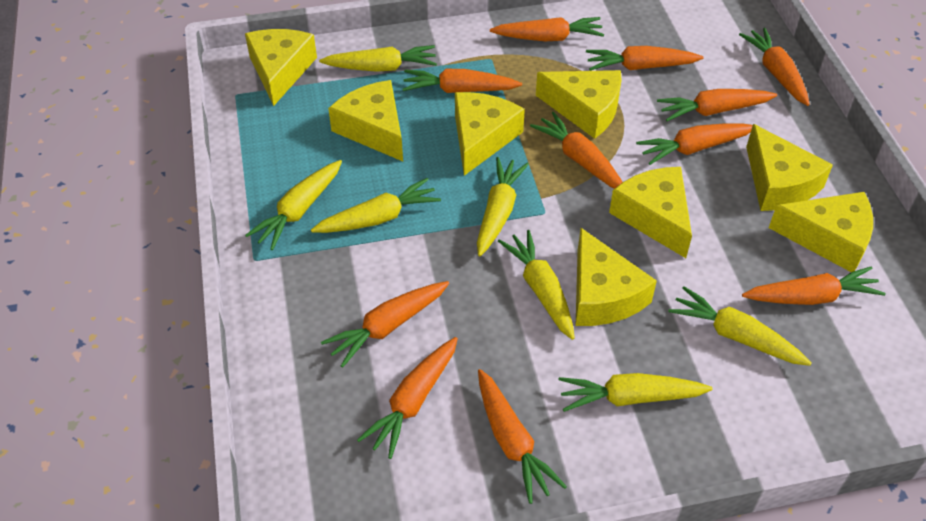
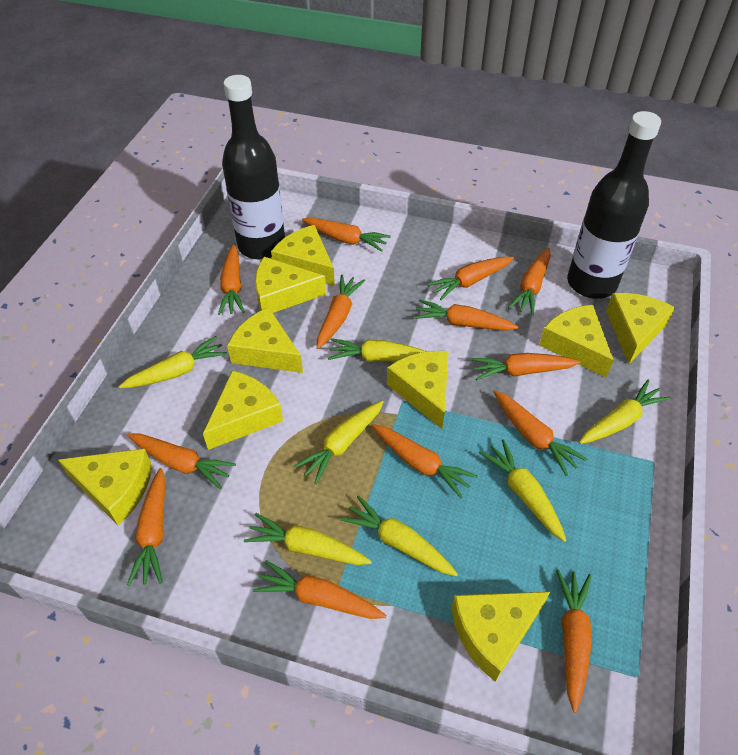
black bottle: 0 -> 2
orange carrot: 11 -> 13
yellow cheese: 8 -> 9

